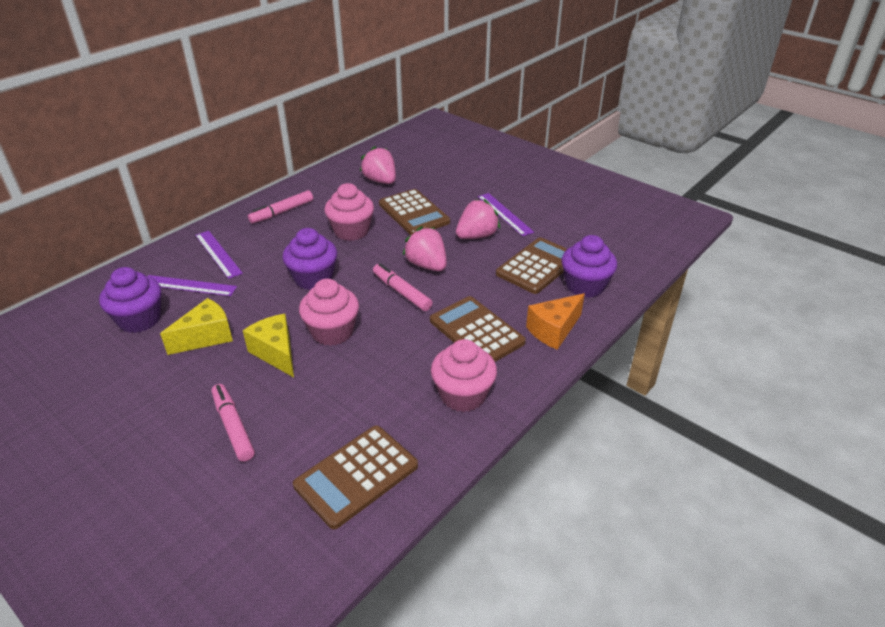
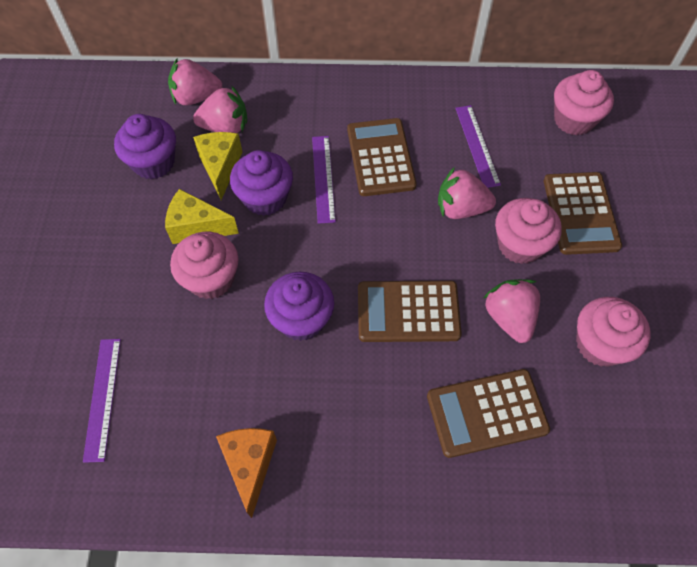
pink cupcake: 3 -> 4
pink marker: 3 -> 0
pink strawberry: 3 -> 4

